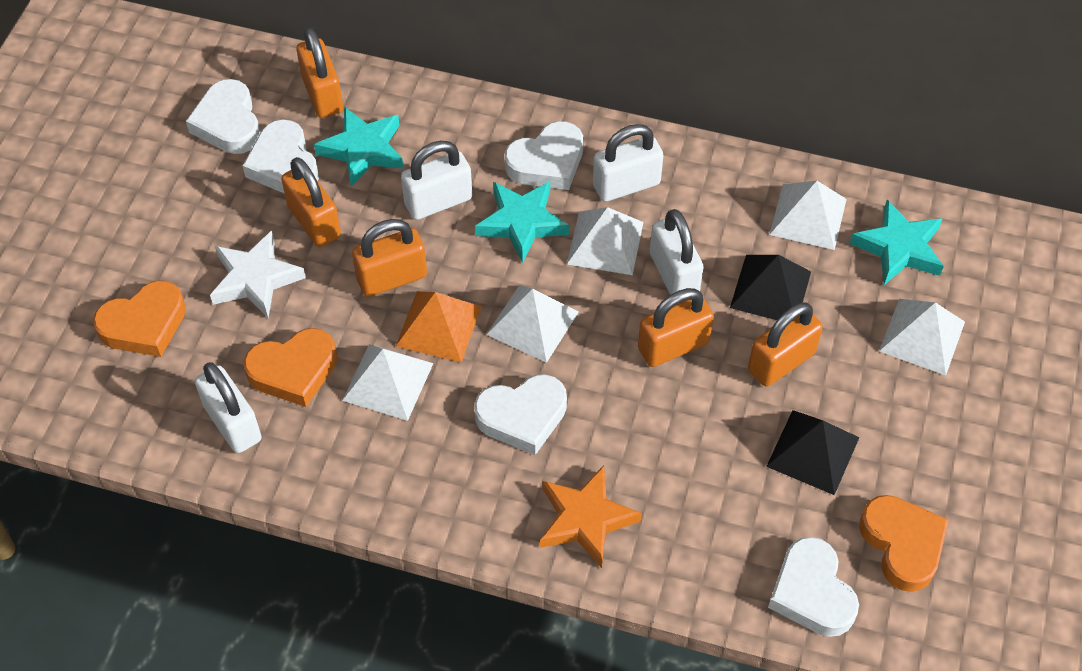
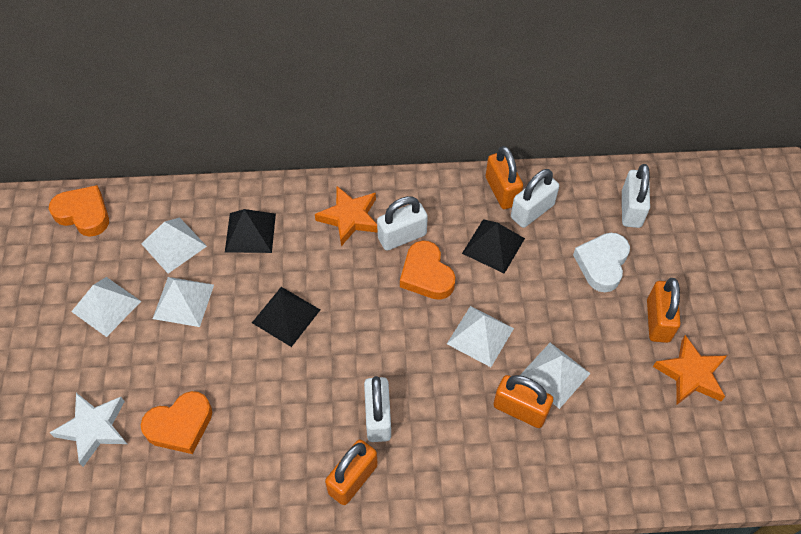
black pyramid: 2 -> 3
orange padlock: 5 -> 4
orange pyramid: 1 -> 0
orange star: 1 -> 2
turquoise star: 3 -> 0
white heart: 5 -> 1

